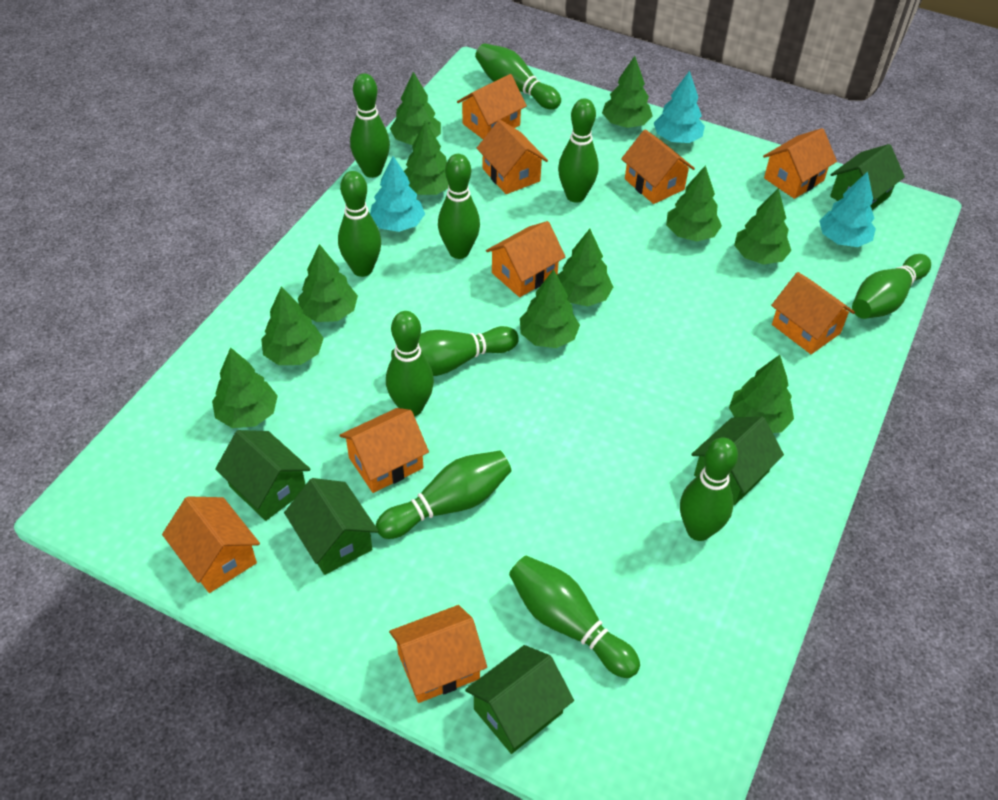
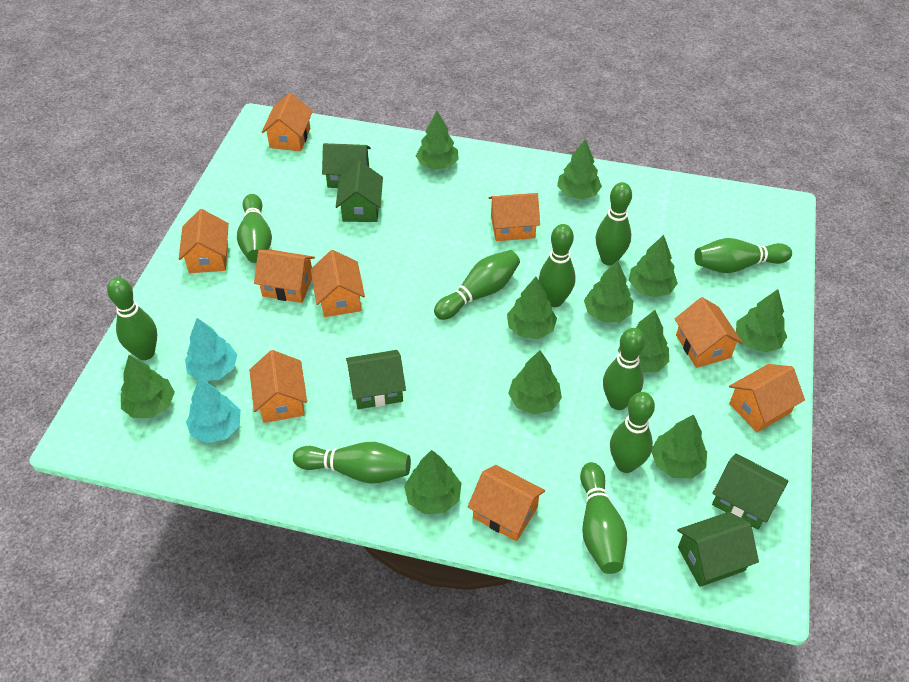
green bowling pin: 11 -> 10
turquoise tree: 3 -> 2

